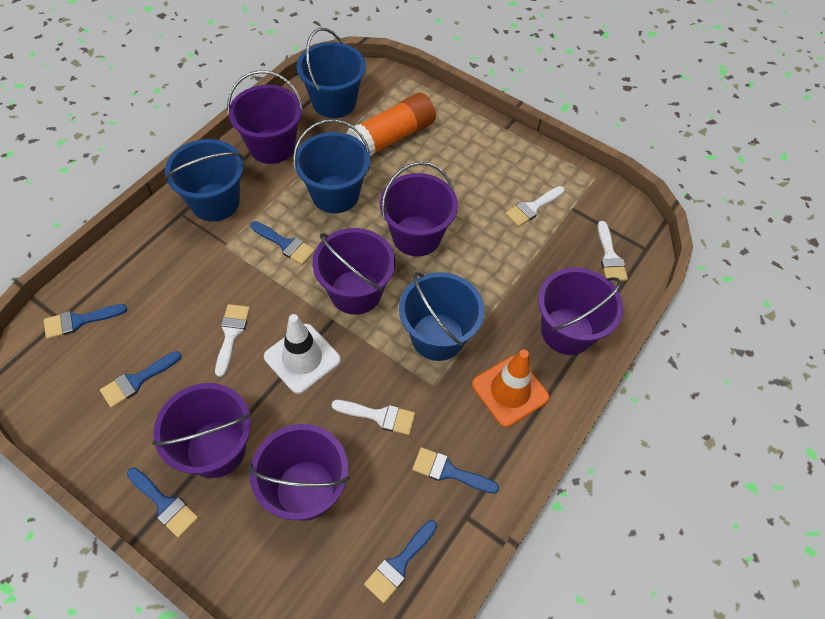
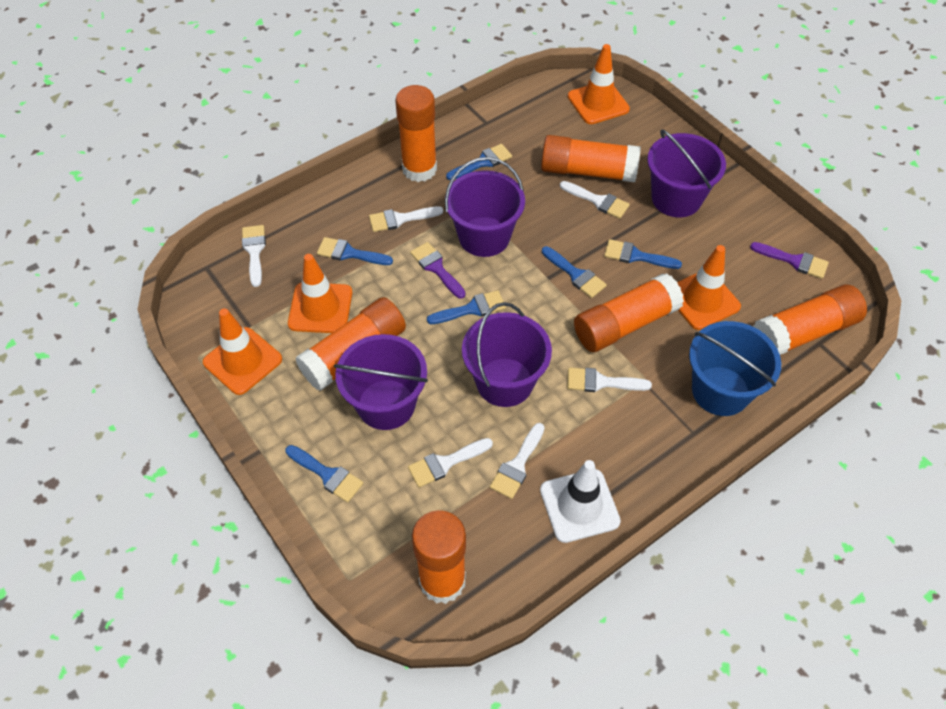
blue bucket: 4 -> 1
orange glue stick: 1 -> 6
orange traffic cone: 1 -> 4
purple brush: 0 -> 2
purple bucket: 6 -> 4
white brush: 4 -> 6

